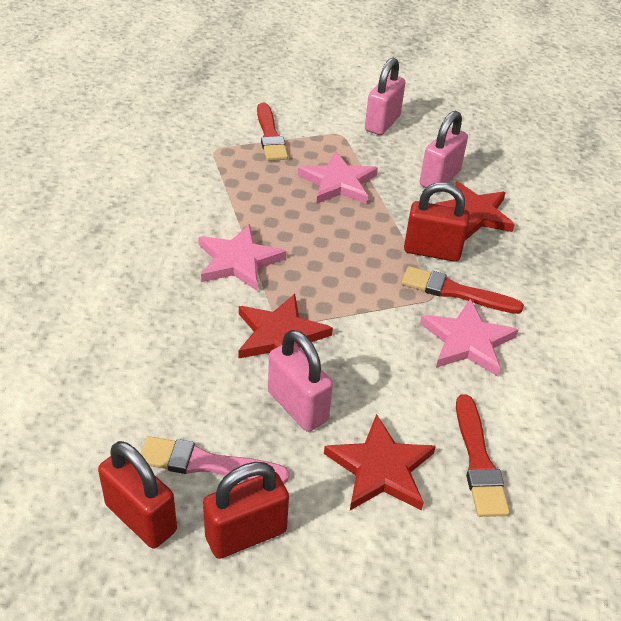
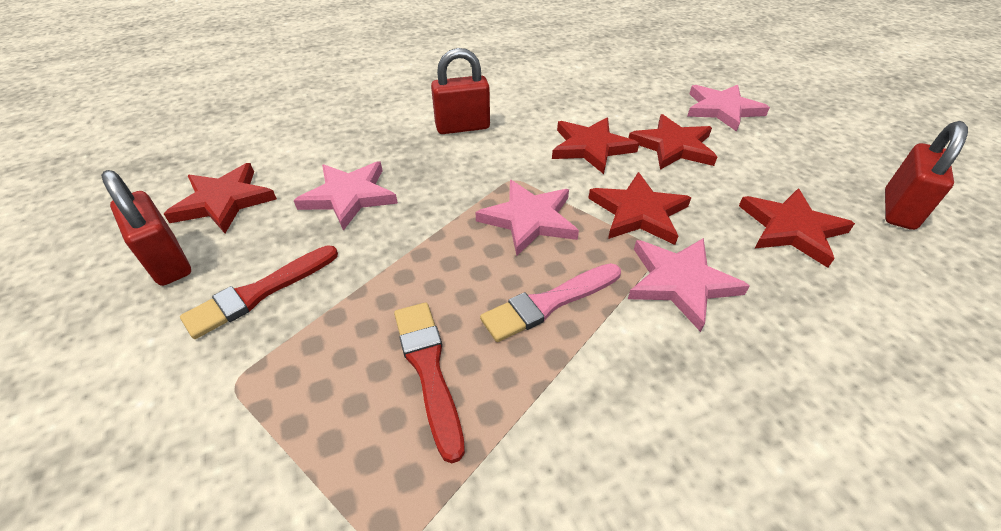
pink padlock: 3 -> 0
pink star: 3 -> 4
red brush: 3 -> 2
red star: 3 -> 5

